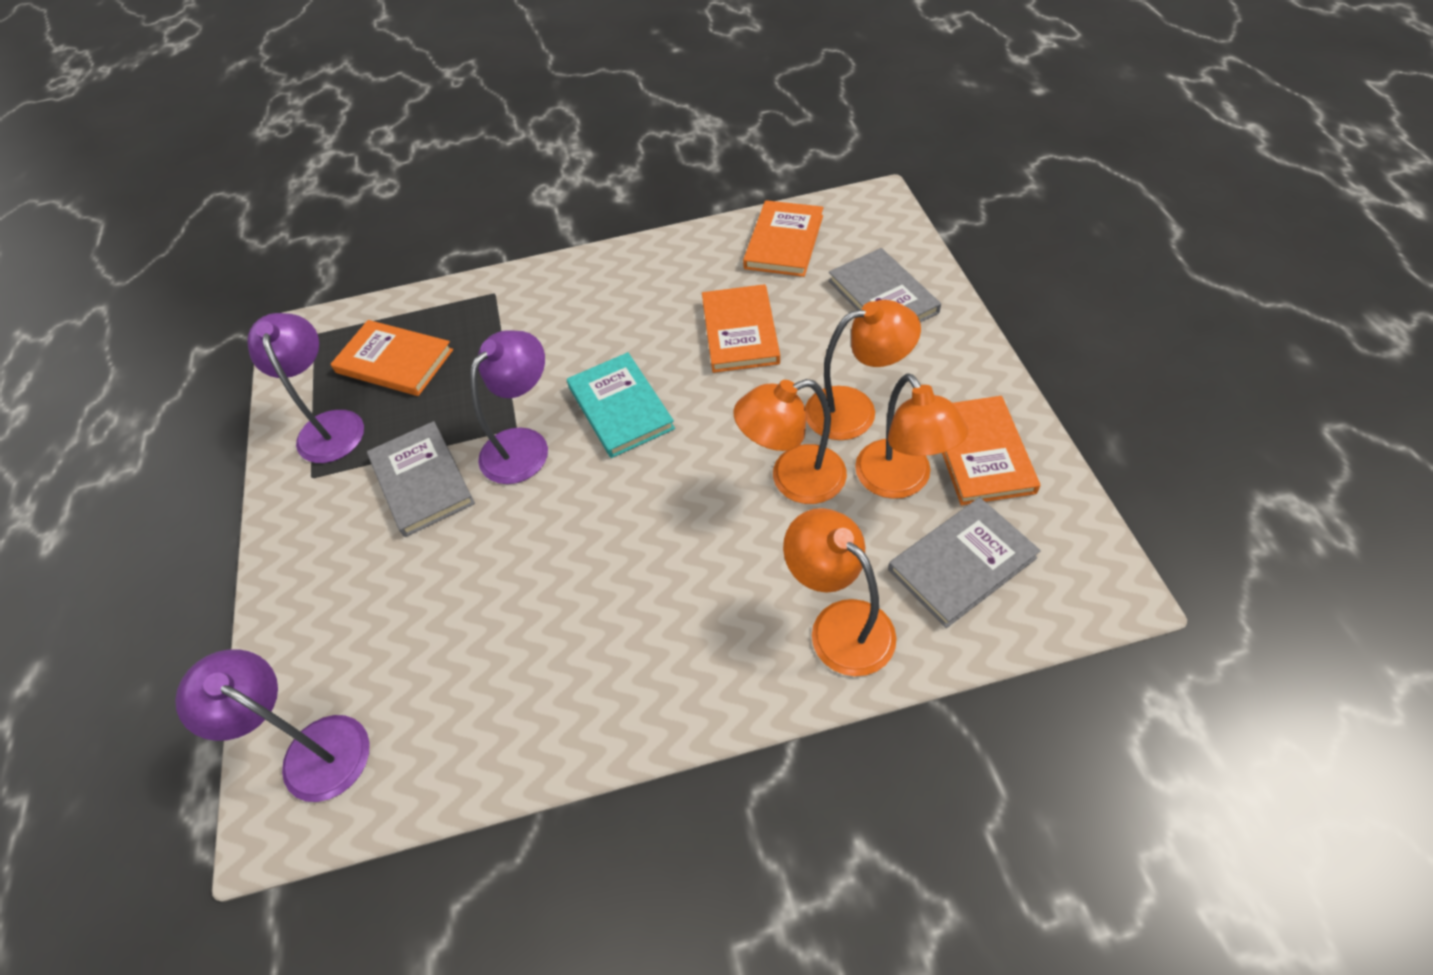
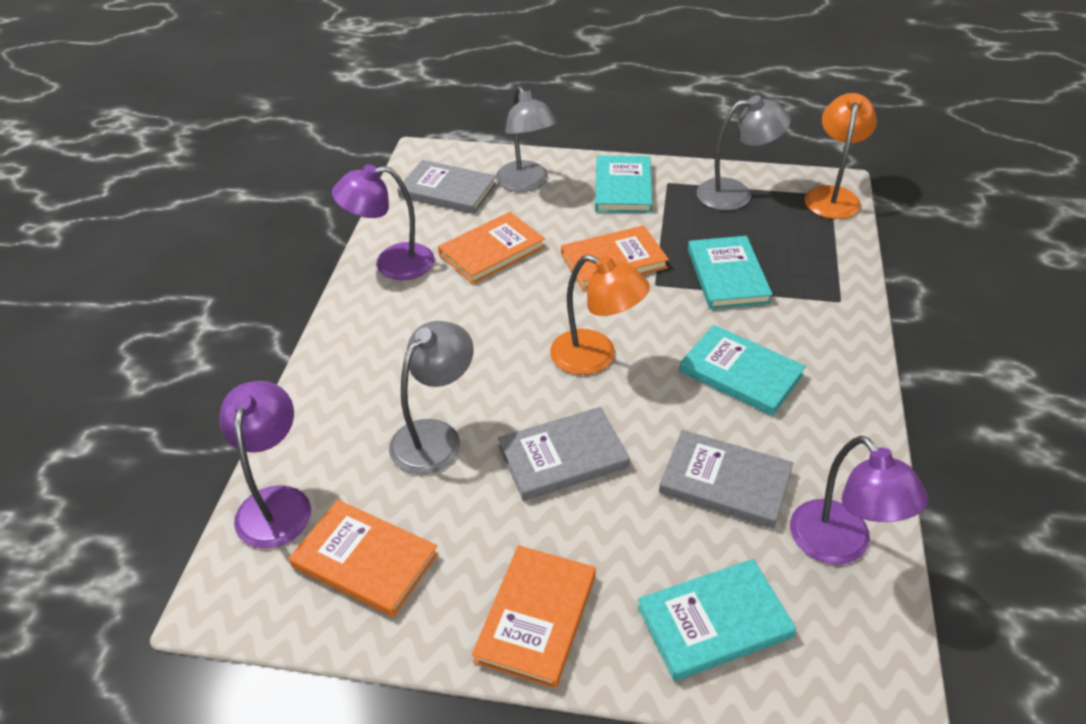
grey lamp: 0 -> 3
orange lamp: 4 -> 2
turquoise book: 1 -> 4

